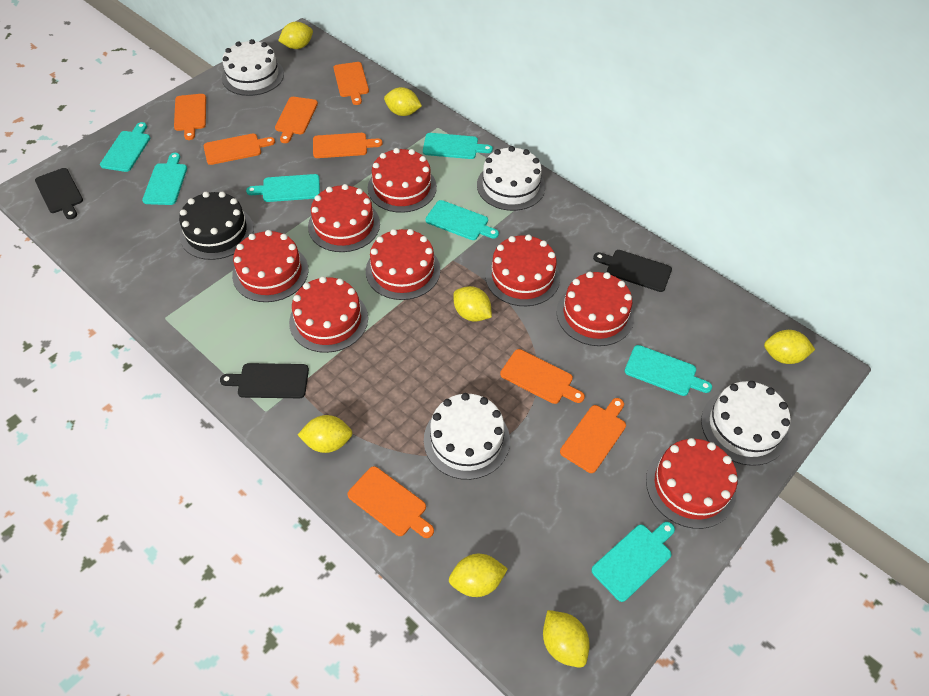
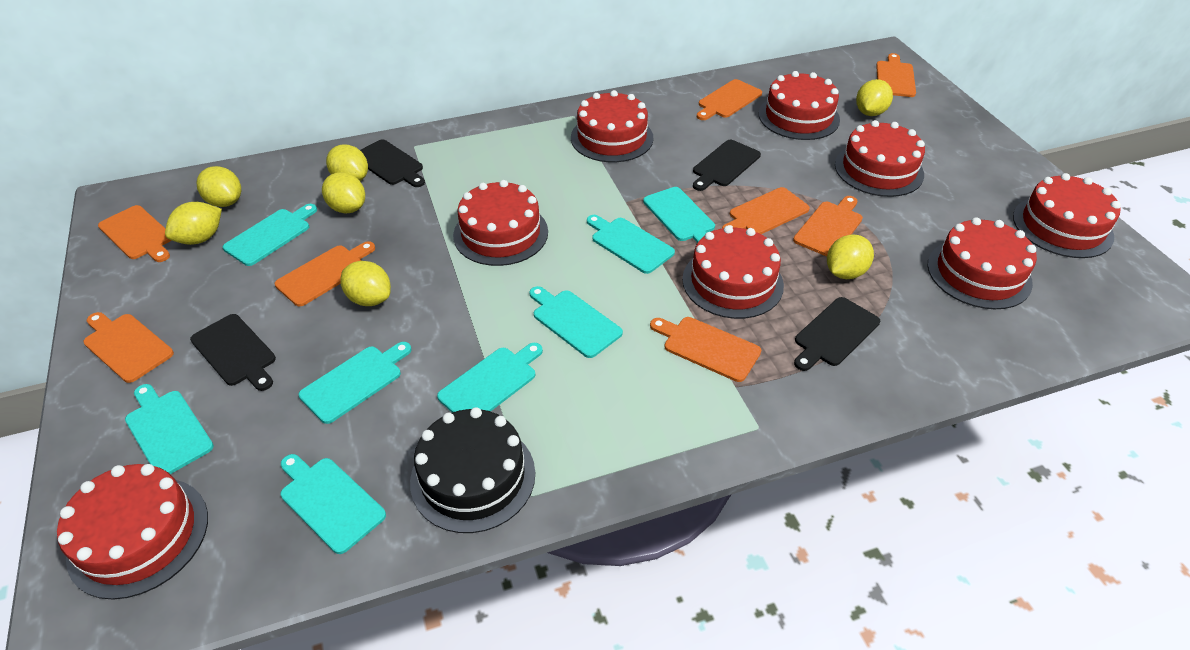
black cutting board: 3 -> 4
turquoise cutting board: 7 -> 8
white cake: 4 -> 0

